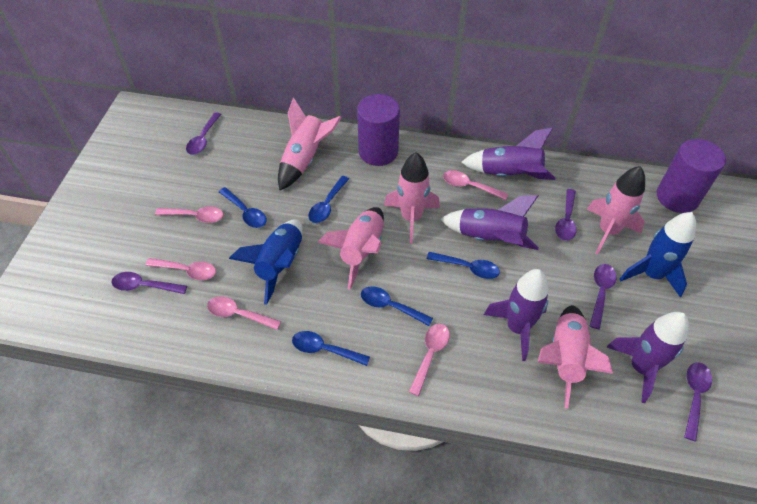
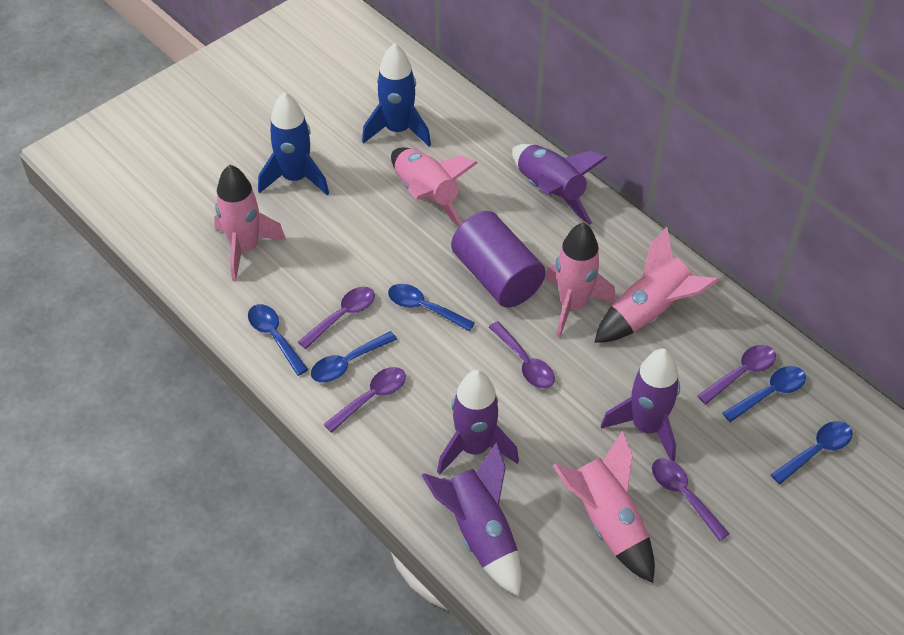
pink spoon: 5 -> 0
purple cylinder: 2 -> 1

